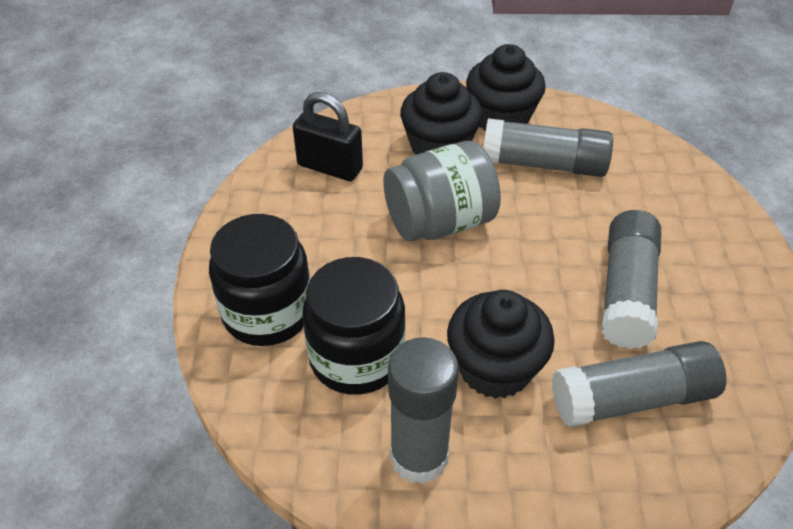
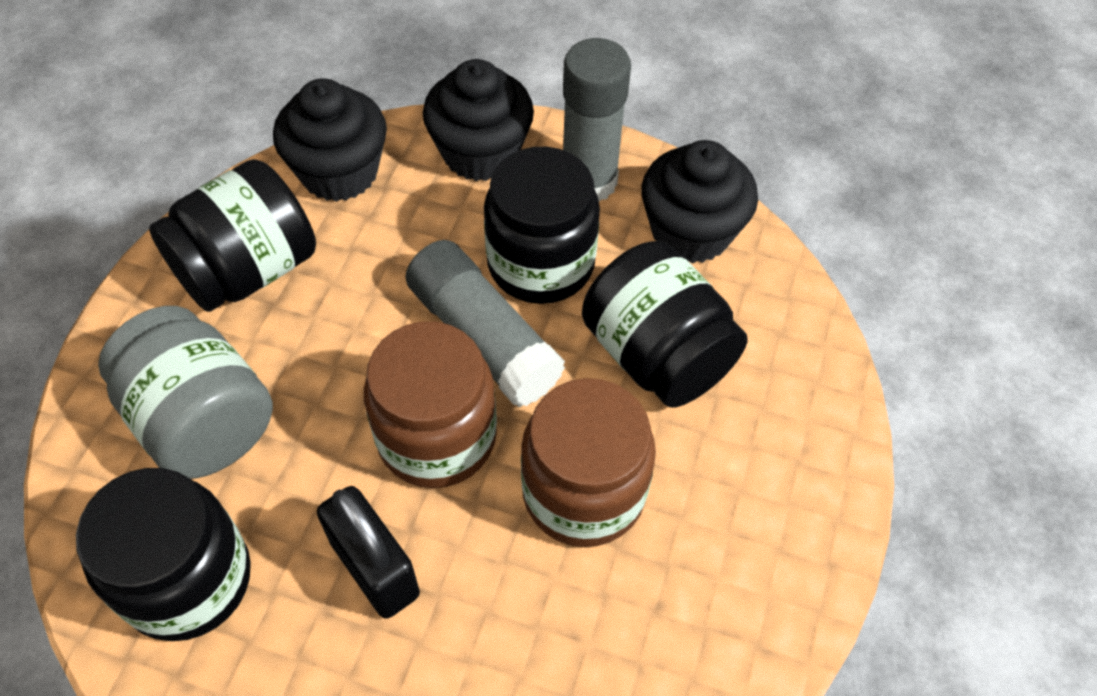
black jar: 2 -> 4
brown jar: 0 -> 2
grey glue stick: 4 -> 2

